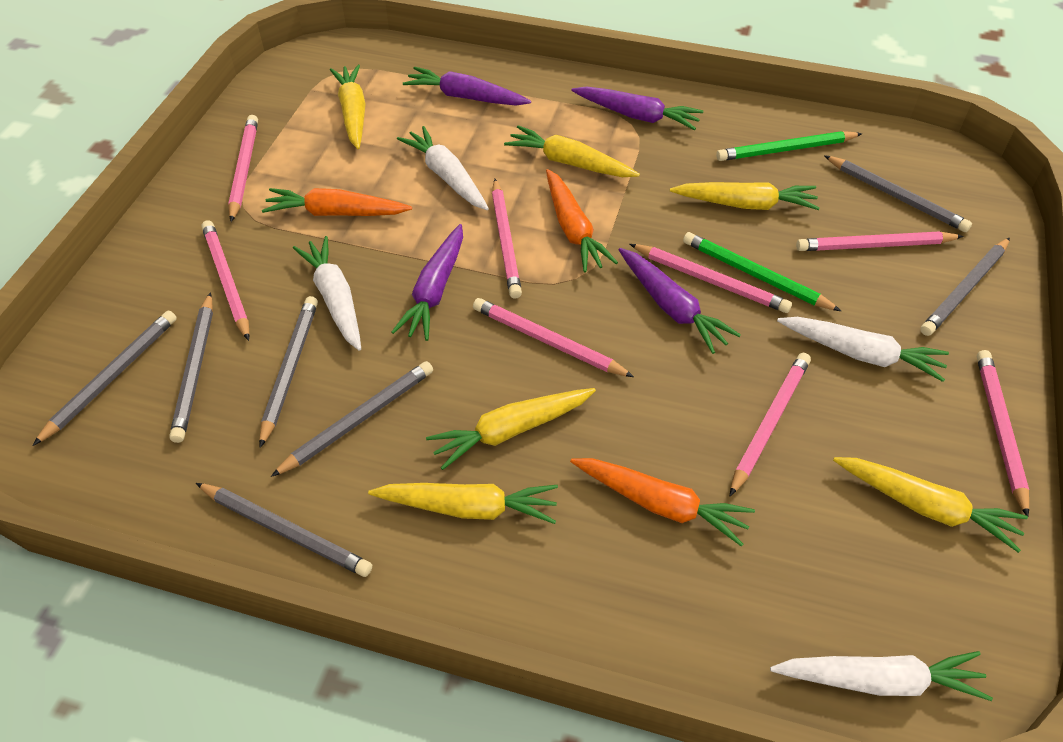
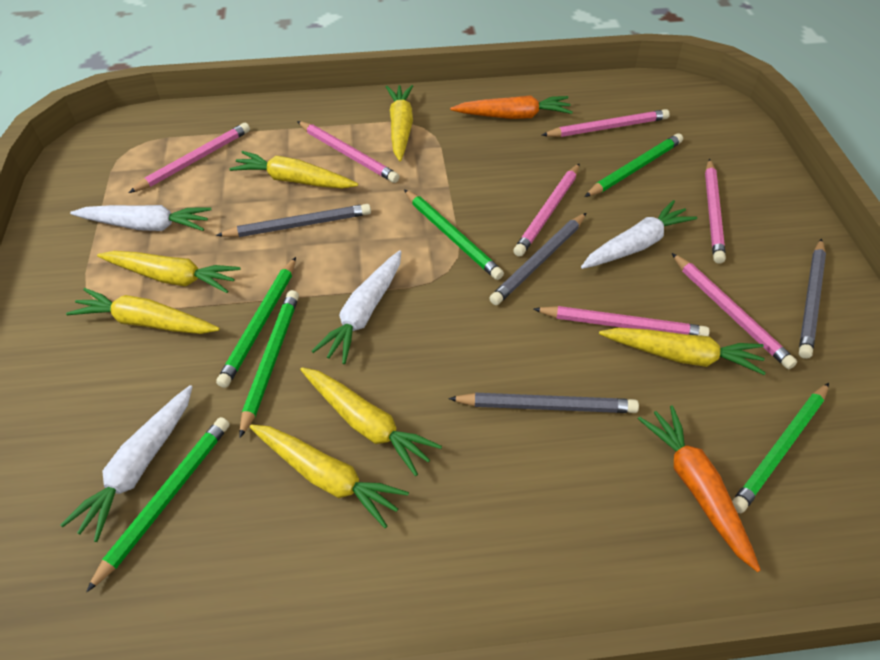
green pencil: 2 -> 6
grey pencil: 7 -> 4
orange carrot: 3 -> 2
pink pencil: 8 -> 7
purple carrot: 4 -> 0
yellow carrot: 6 -> 7

